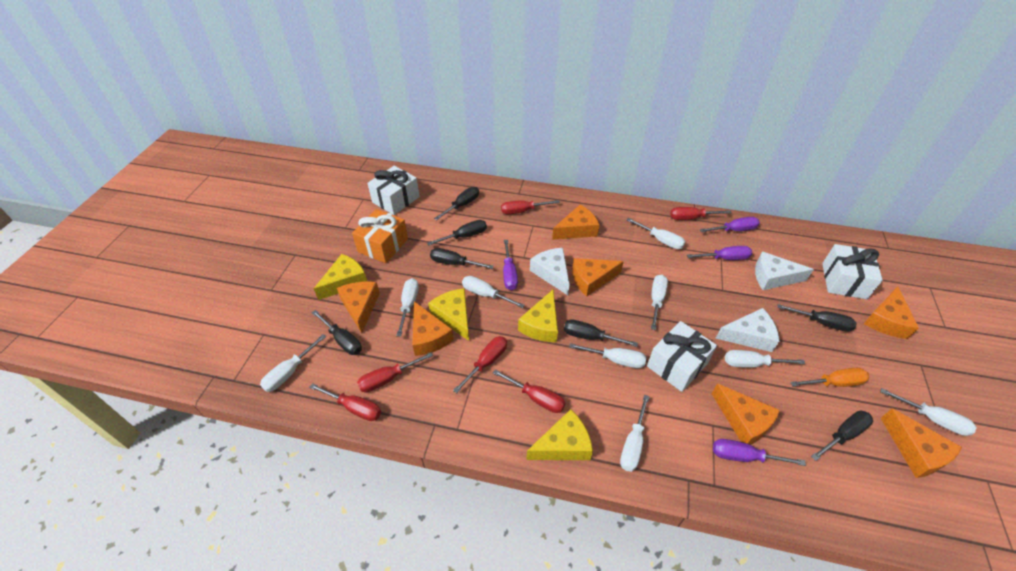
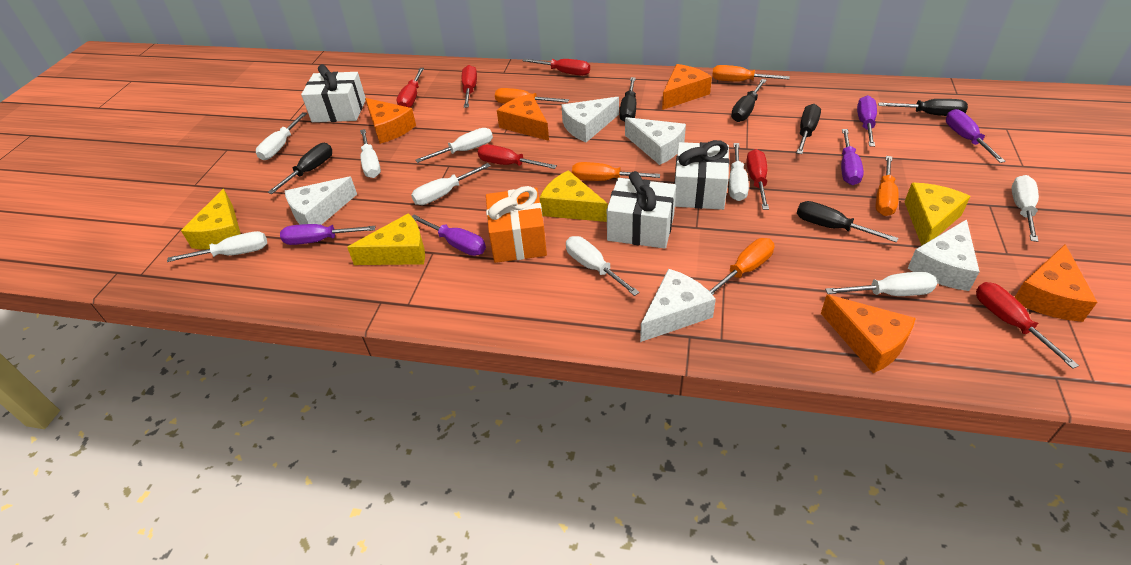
black screwdriver: 7 -> 6
orange cheese: 7 -> 5
orange screwdriver: 1 -> 5
purple screwdriver: 4 -> 5
white cheese: 3 -> 5

